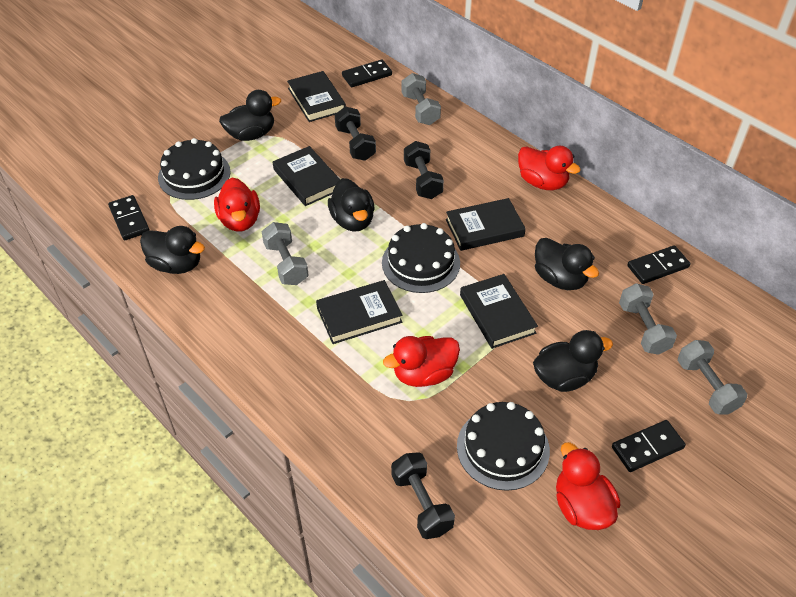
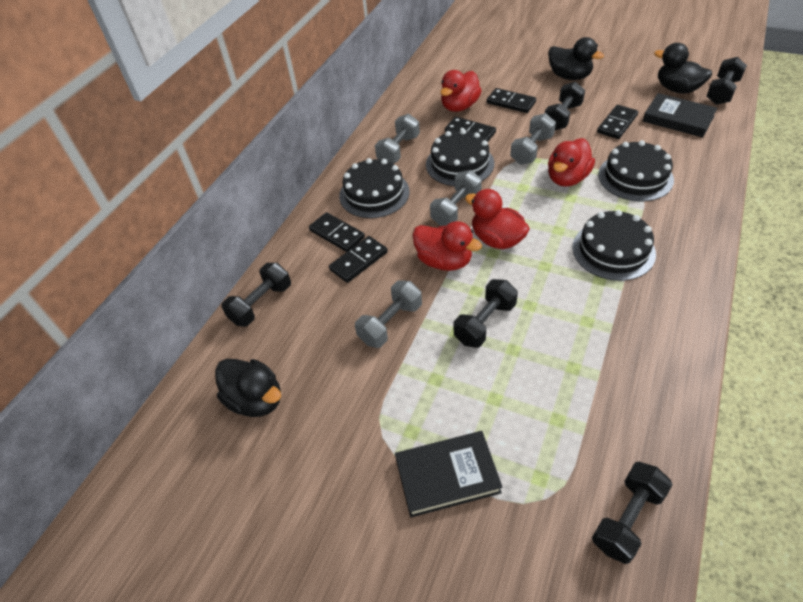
black book: 5 -> 2
black cake: 3 -> 4
black domino: 4 -> 5
black duck: 5 -> 3
black dumbbell: 3 -> 5

